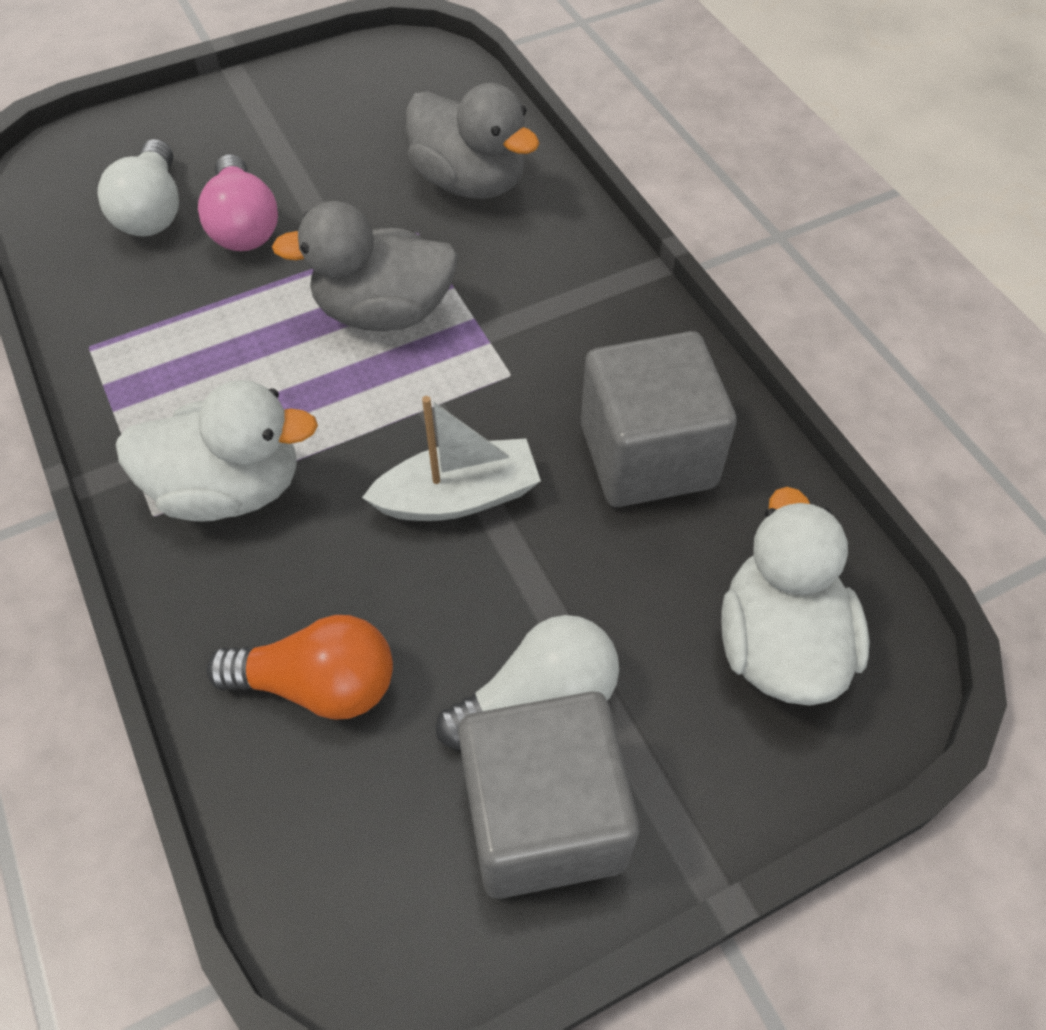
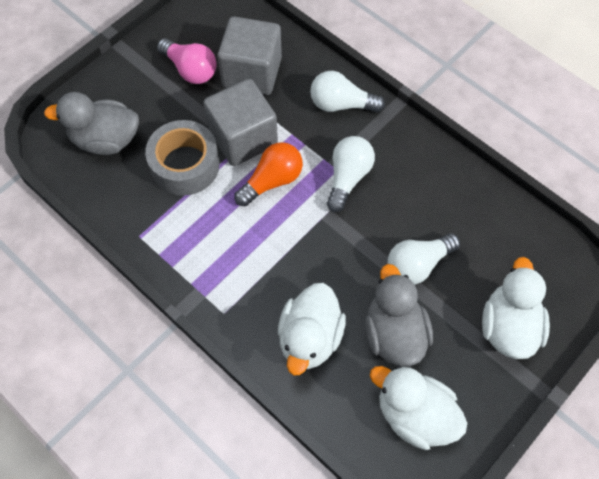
grey tape: 0 -> 1
white boat: 1 -> 0
white duck: 2 -> 3
white light bulb: 2 -> 3

